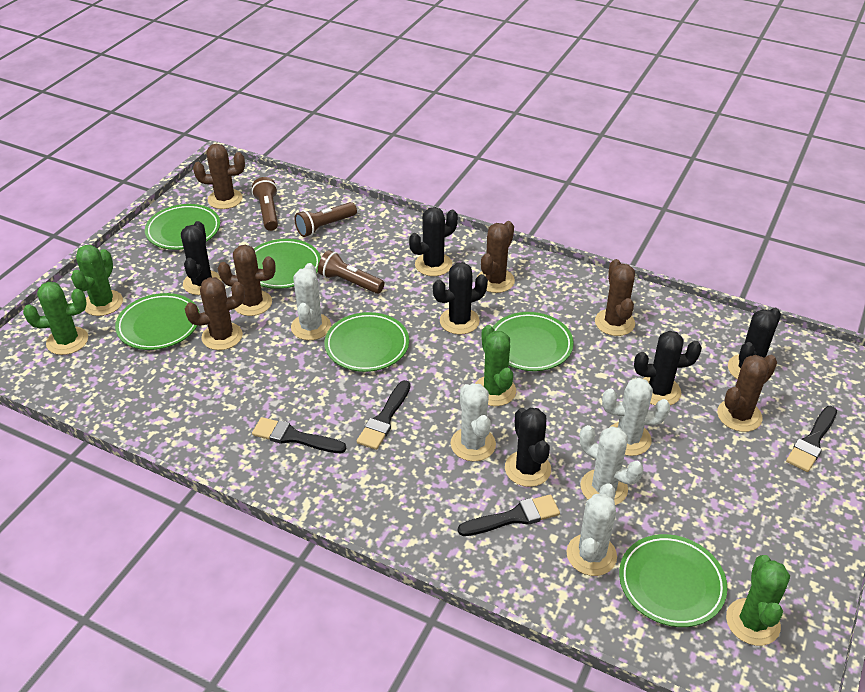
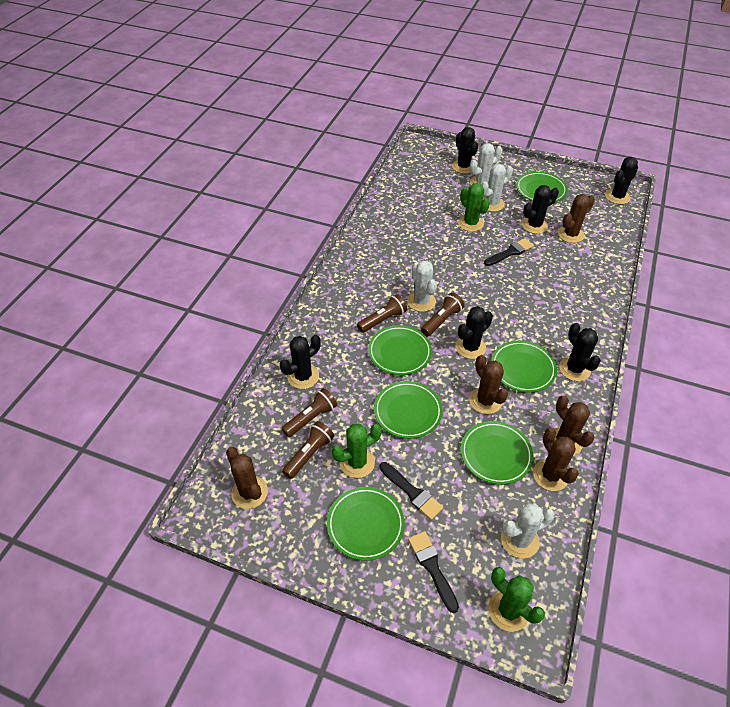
black brush: 4 -> 3
brown cactus: 6 -> 5
brown flashlight: 3 -> 4
green cactus: 4 -> 3
white cactus: 5 -> 4

